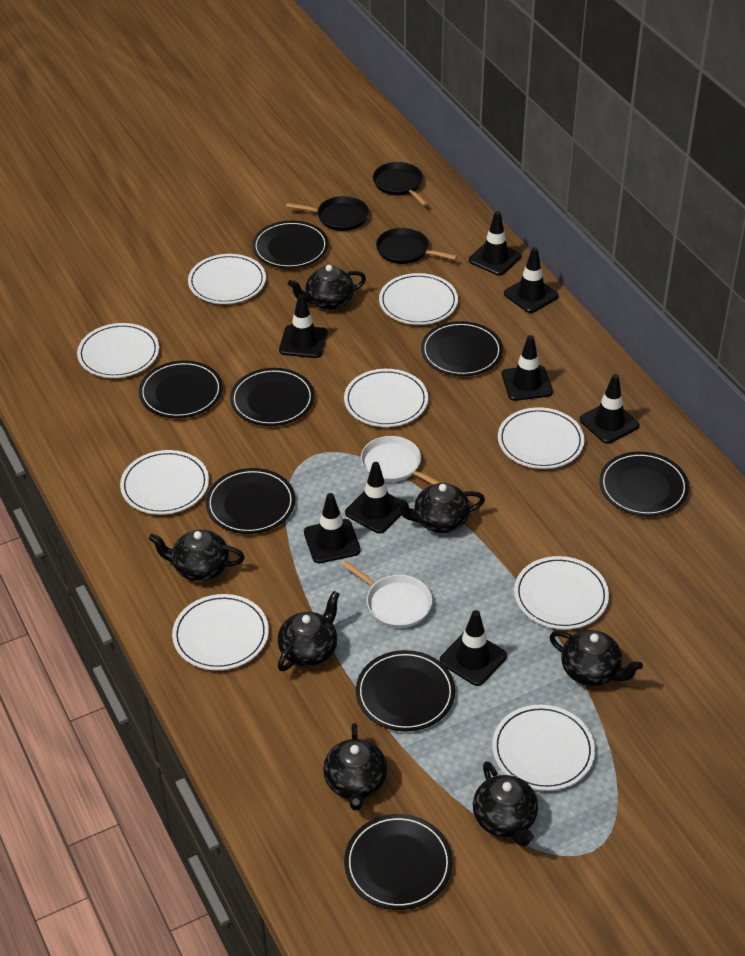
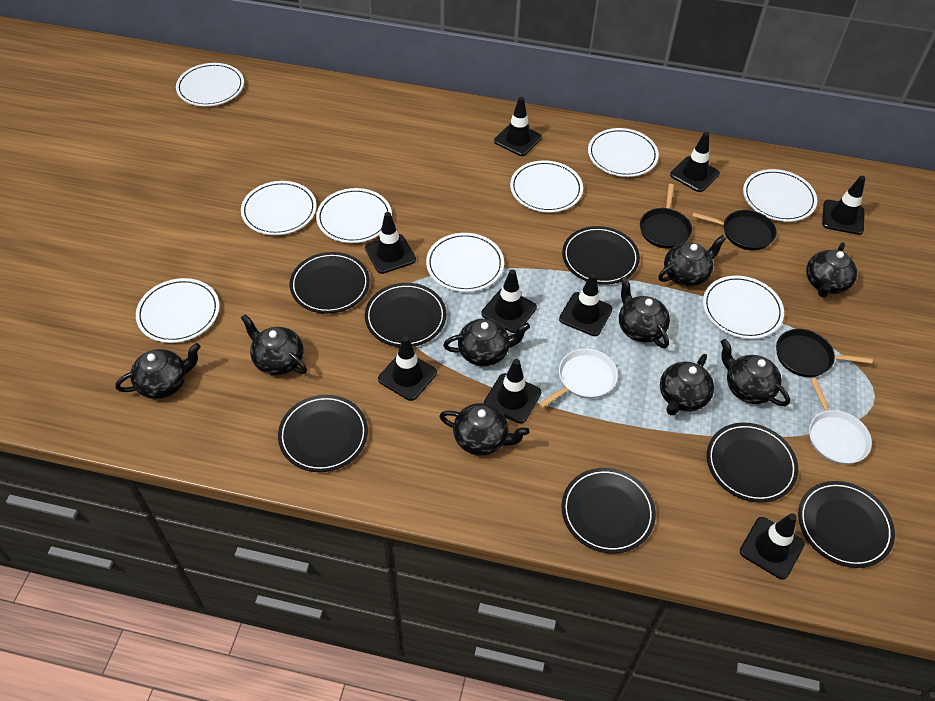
black plate: 8 -> 7
black teapot: 7 -> 9
black traffic cone: 8 -> 9

